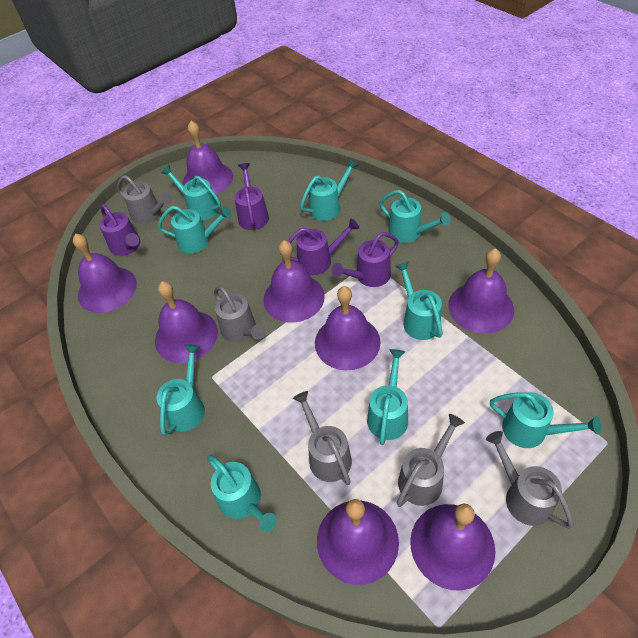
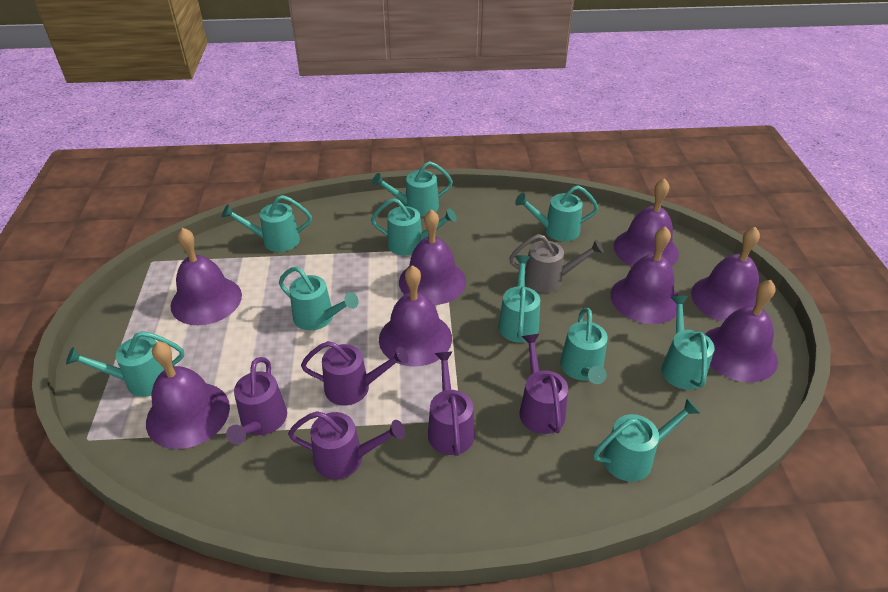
grey watering can: 5 -> 1
purple watering can: 4 -> 5
turquoise watering can: 9 -> 10

